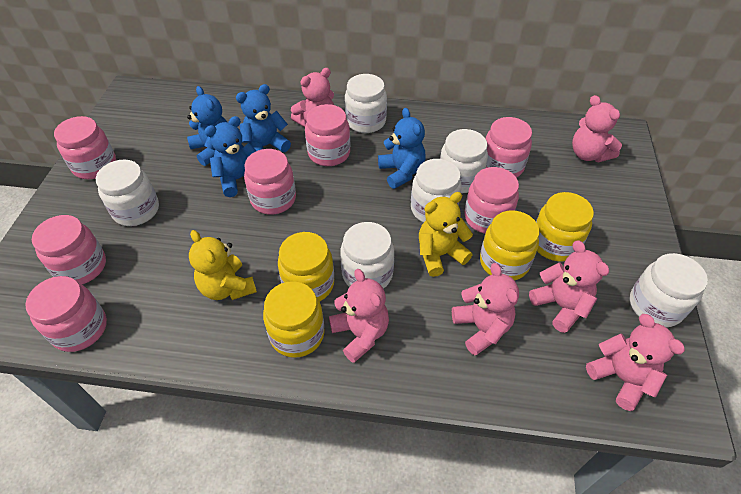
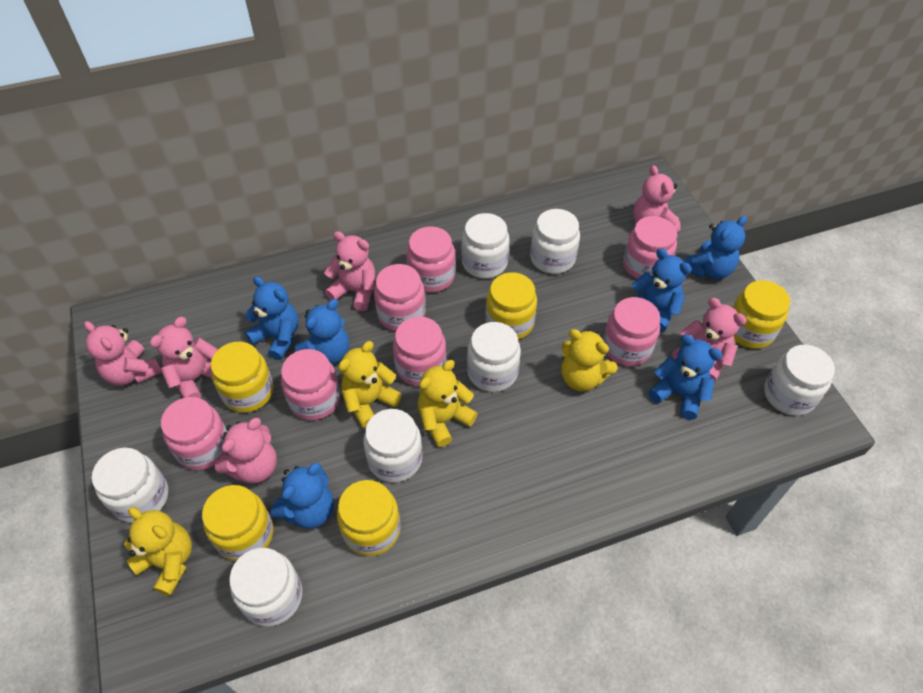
blue teddy bear: 4 -> 6
white jar: 6 -> 7
yellow jar: 4 -> 5
yellow teddy bear: 2 -> 4

